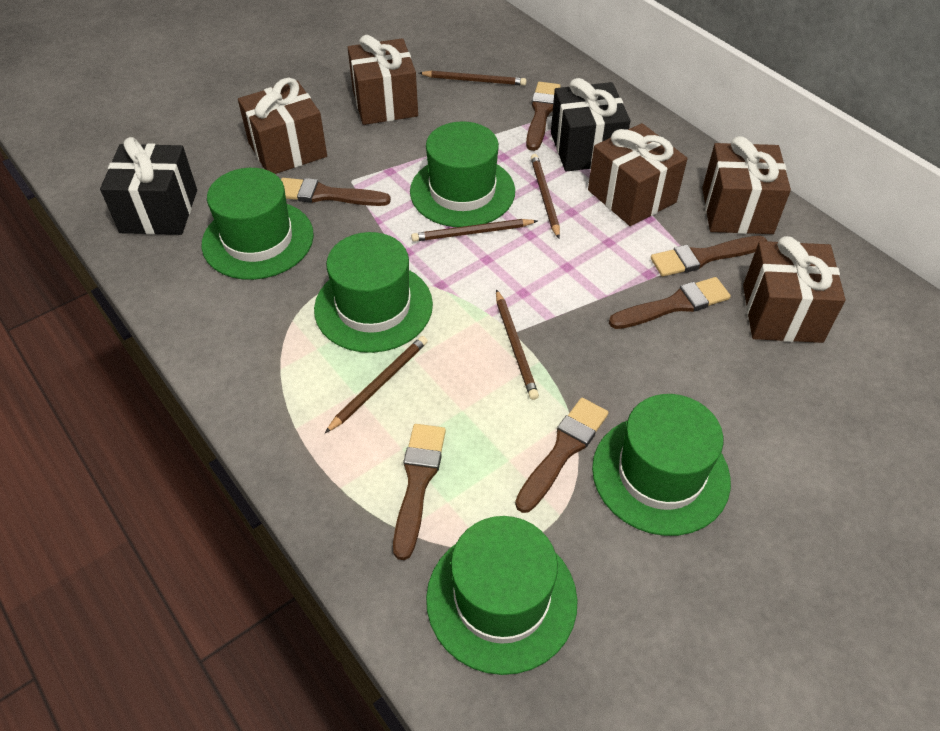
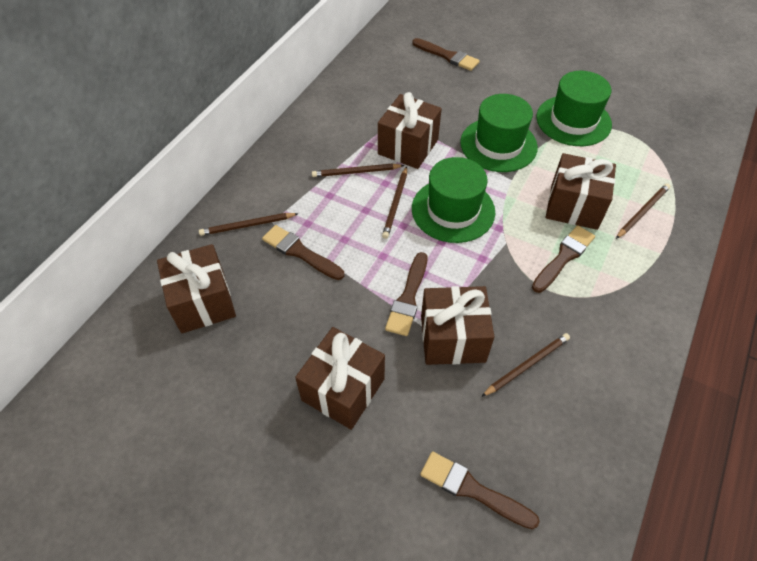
black gift: 2 -> 0
brown brush: 6 -> 5
green hat: 5 -> 3

